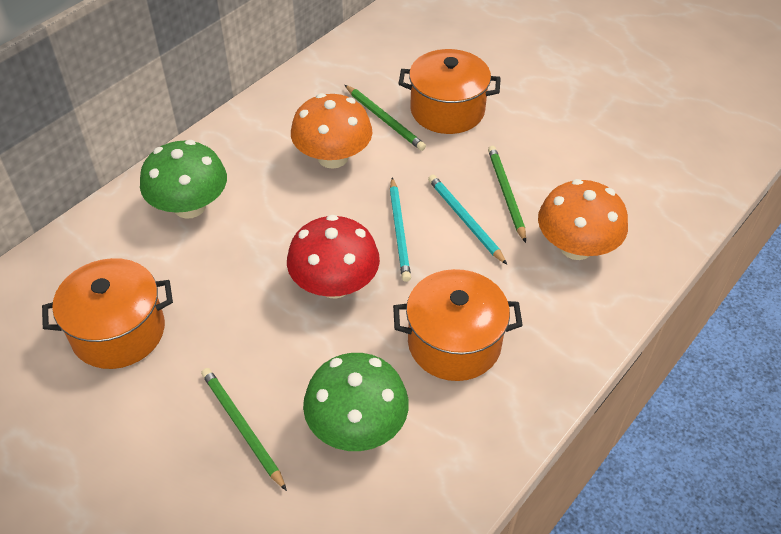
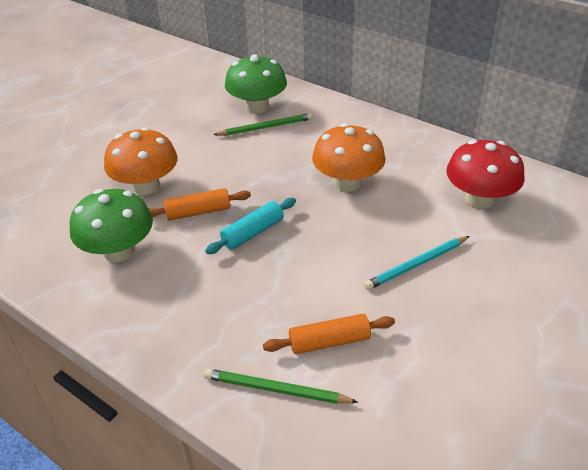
green pencil: 3 -> 2
orange pot: 3 -> 0
orange rolling pin: 0 -> 2
turquoise pencil: 2 -> 1
turquoise rolling pin: 0 -> 1

